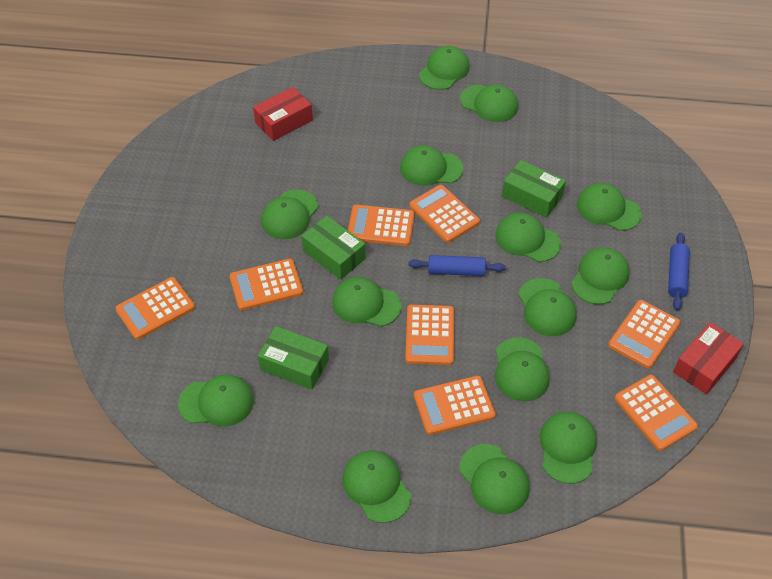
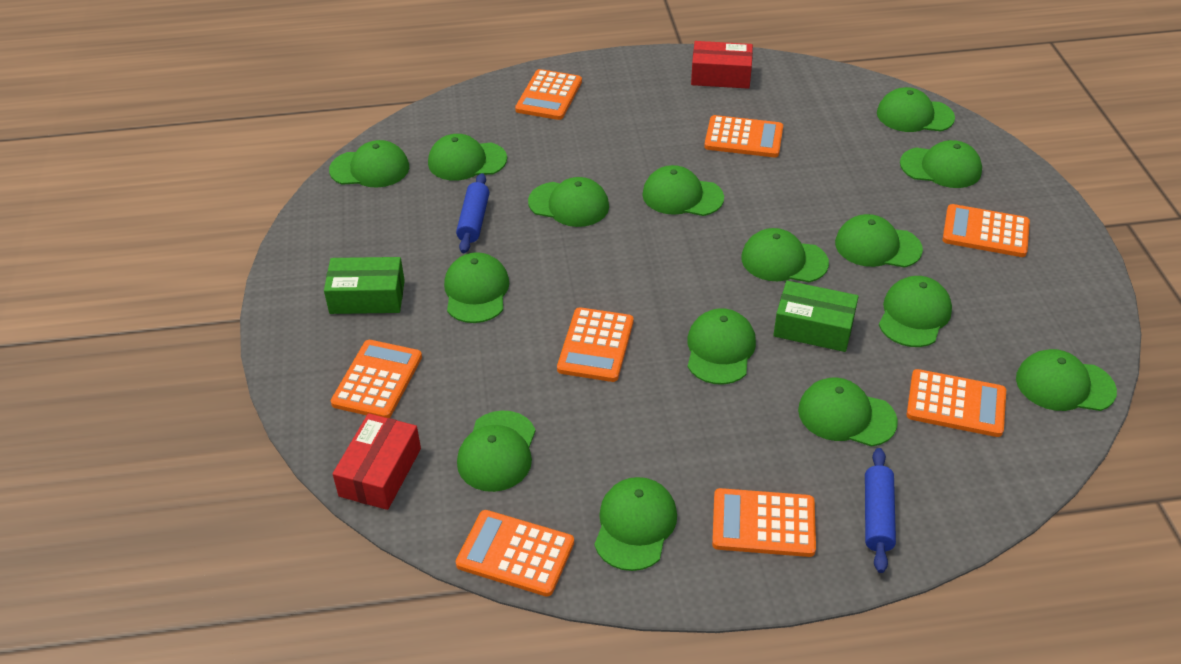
green box: 3 -> 2
green cap: 14 -> 15

